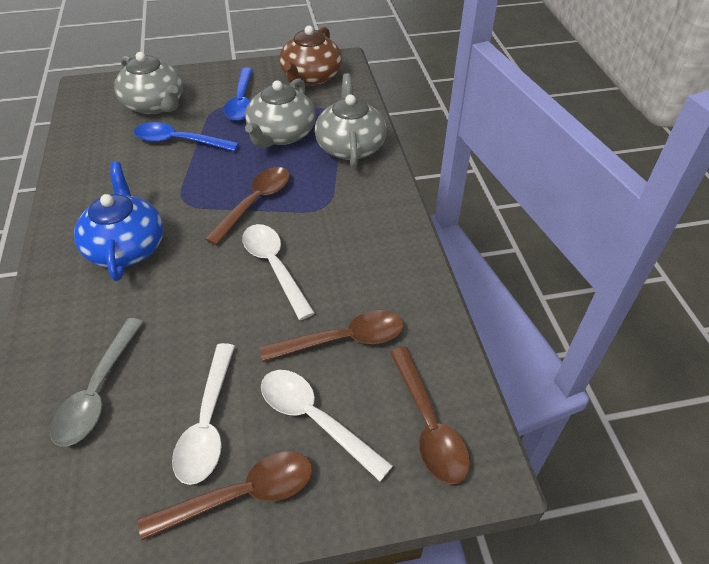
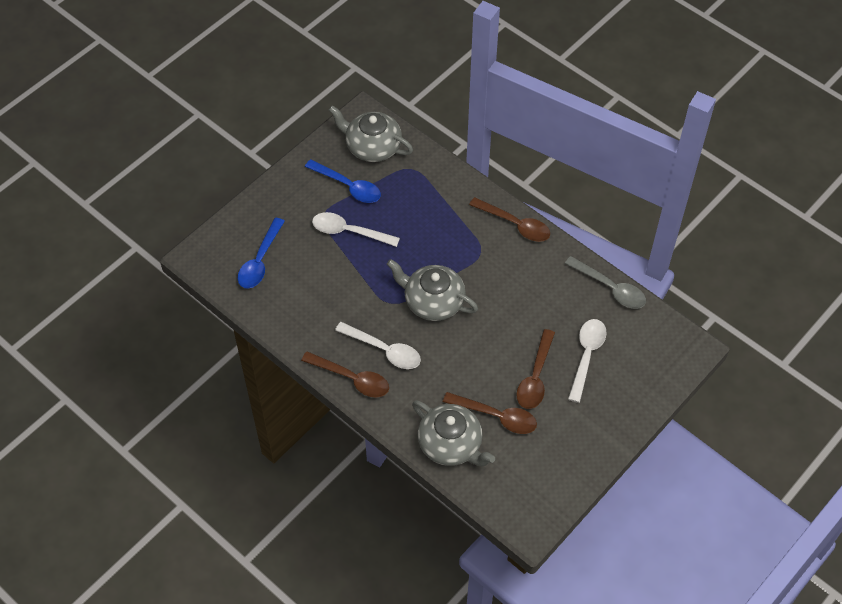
blue teapot: 1 -> 0
brown teapot: 1 -> 0

